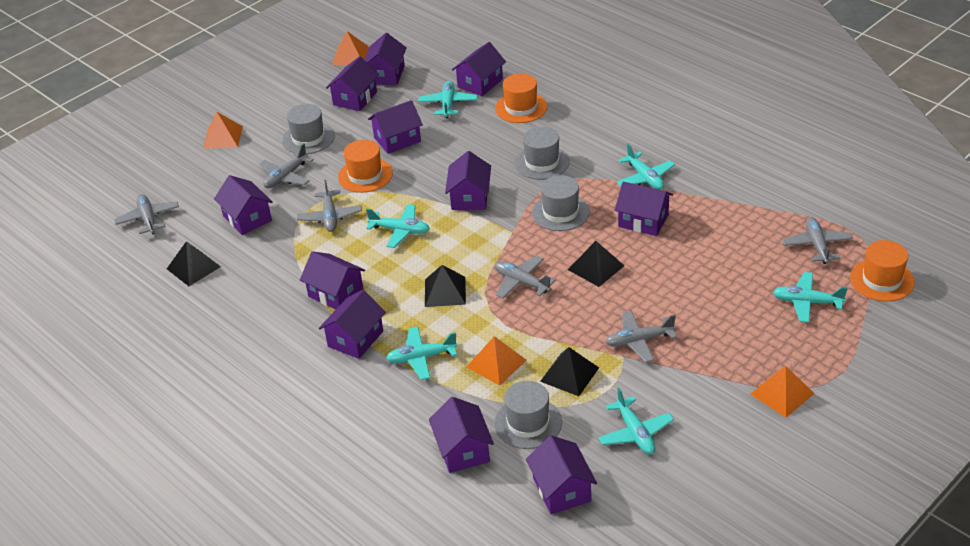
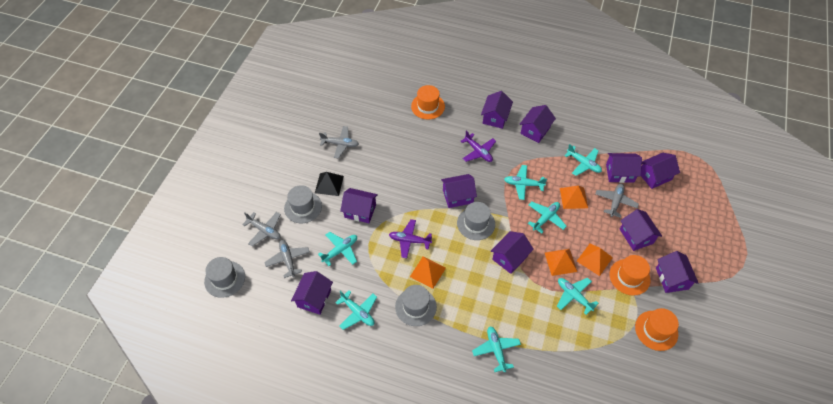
black pyramid: 4 -> 1
grey plane: 6 -> 4
purple house: 11 -> 10
purple plane: 0 -> 2
turquoise plane: 6 -> 7

